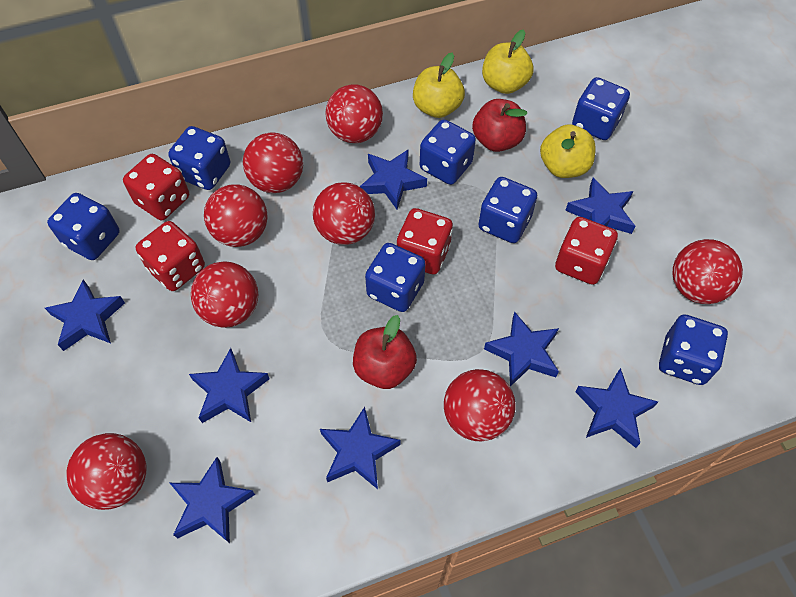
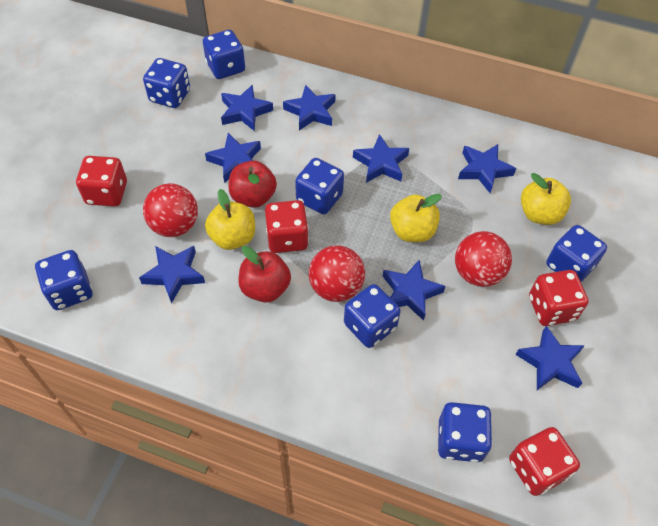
red ball: 8 -> 3

